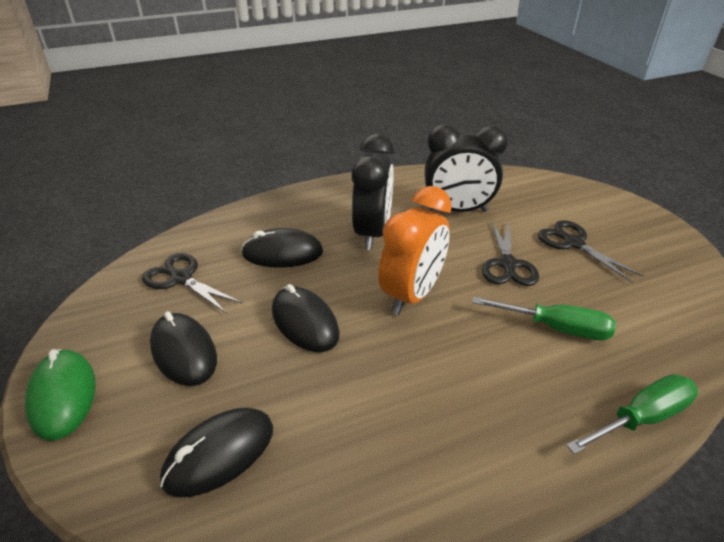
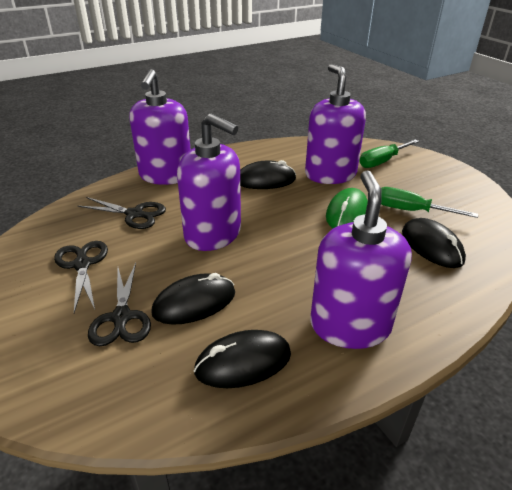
black clock: 2 -> 0
orange clock: 1 -> 0
purple soap dispenser: 0 -> 4

